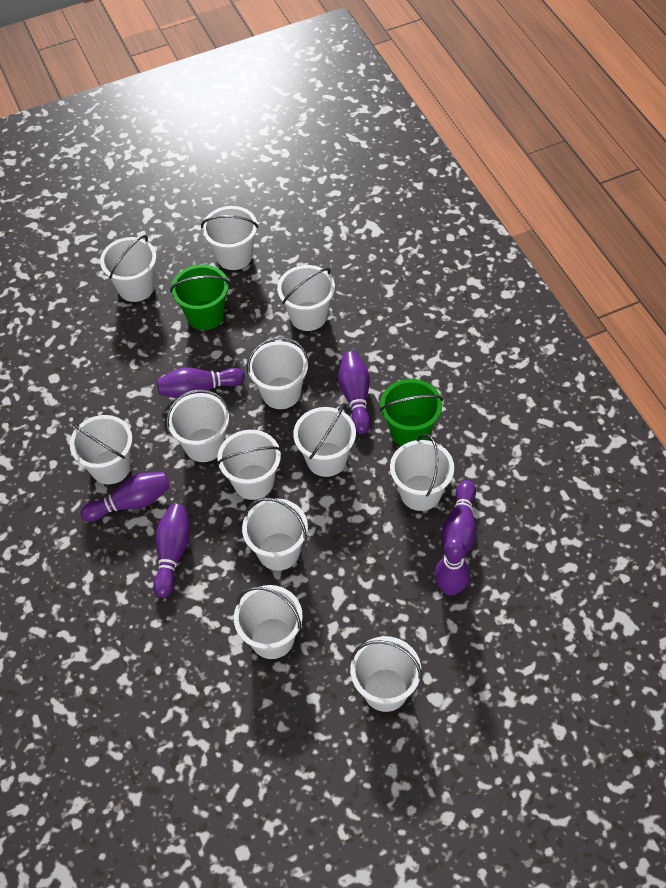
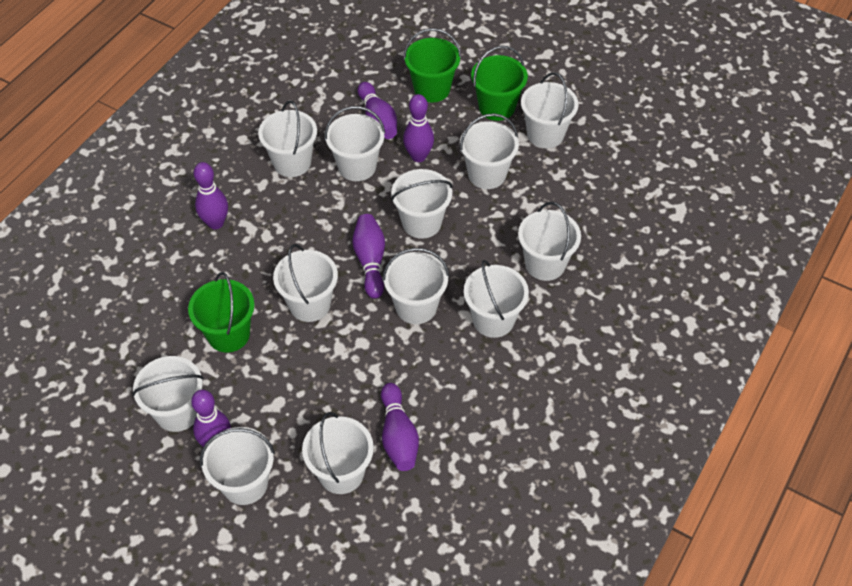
green bucket: 2 -> 3

